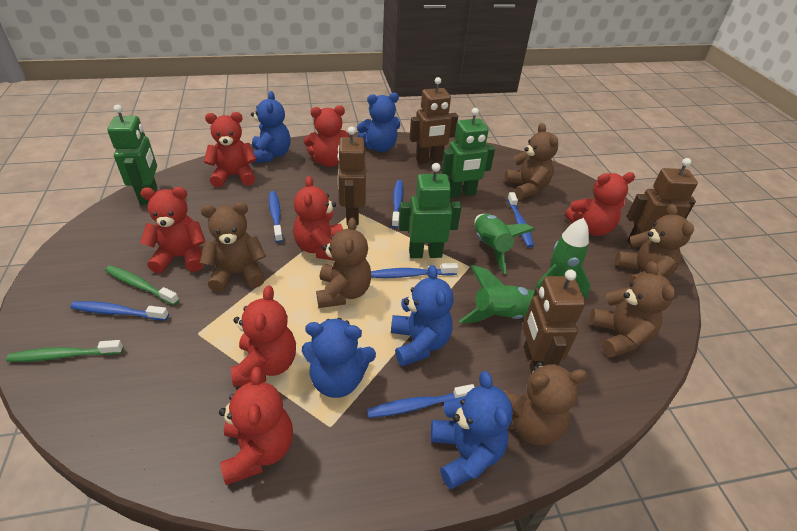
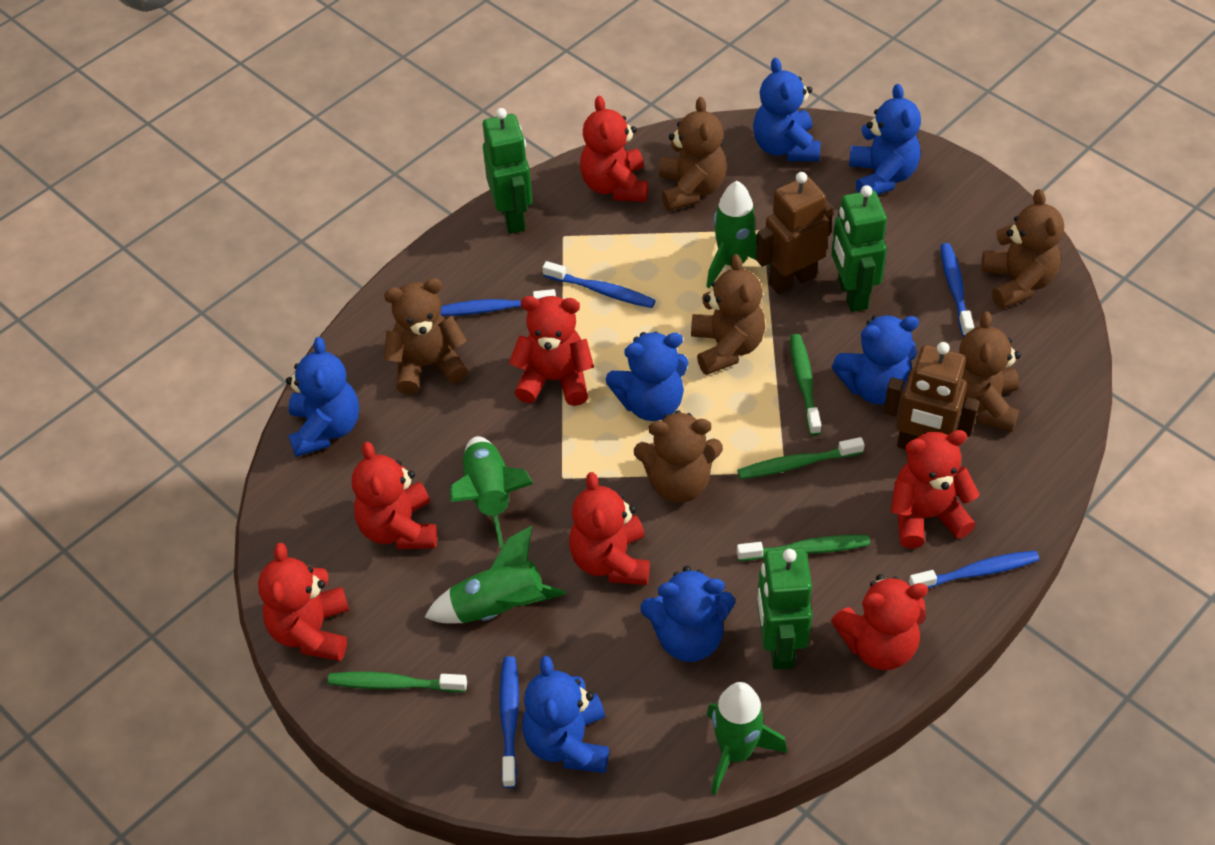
blue teddy bear: 5 -> 7
blue toothbrush: 6 -> 5
brown robot: 4 -> 2
green rocket: 3 -> 4
green toothbrush: 2 -> 4

